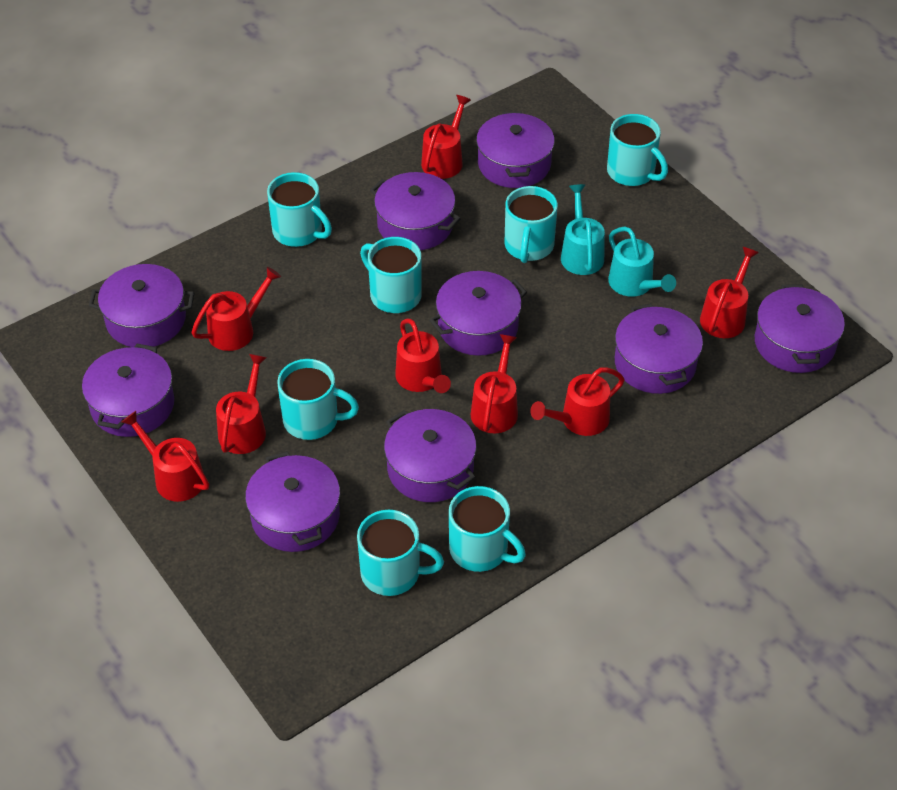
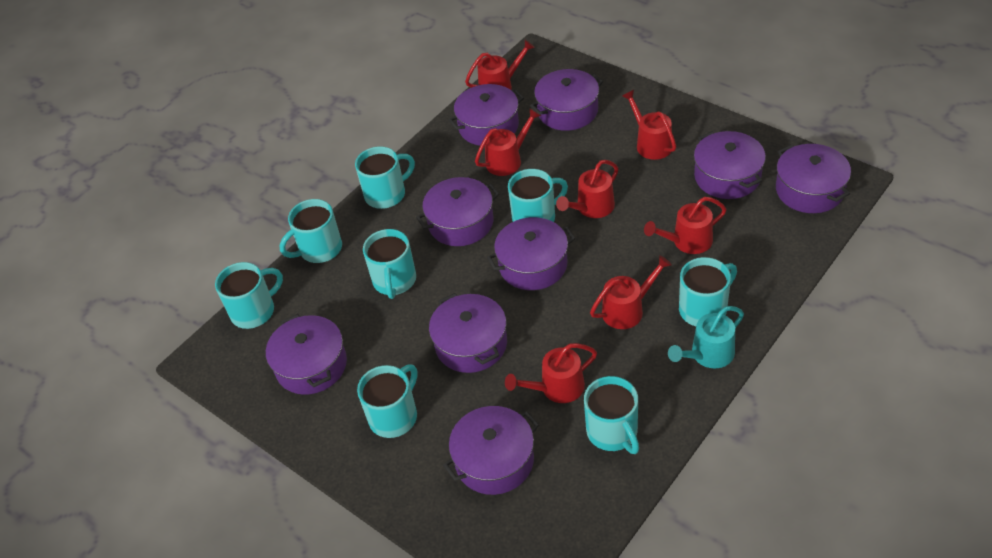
red watering can: 8 -> 7
turquoise mug: 7 -> 8
turquoise watering can: 2 -> 1

